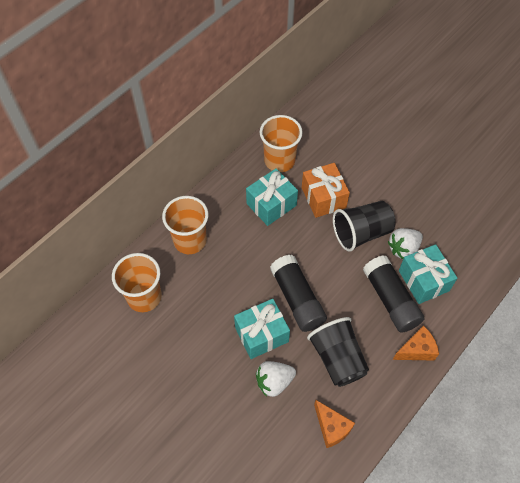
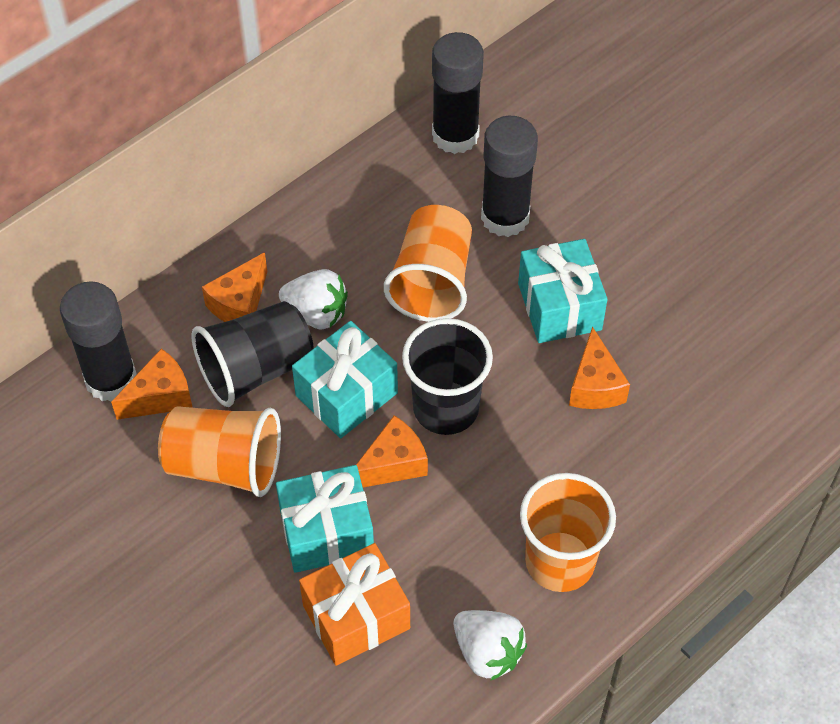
black glue stick: 2 -> 3
orange cheese: 2 -> 4

